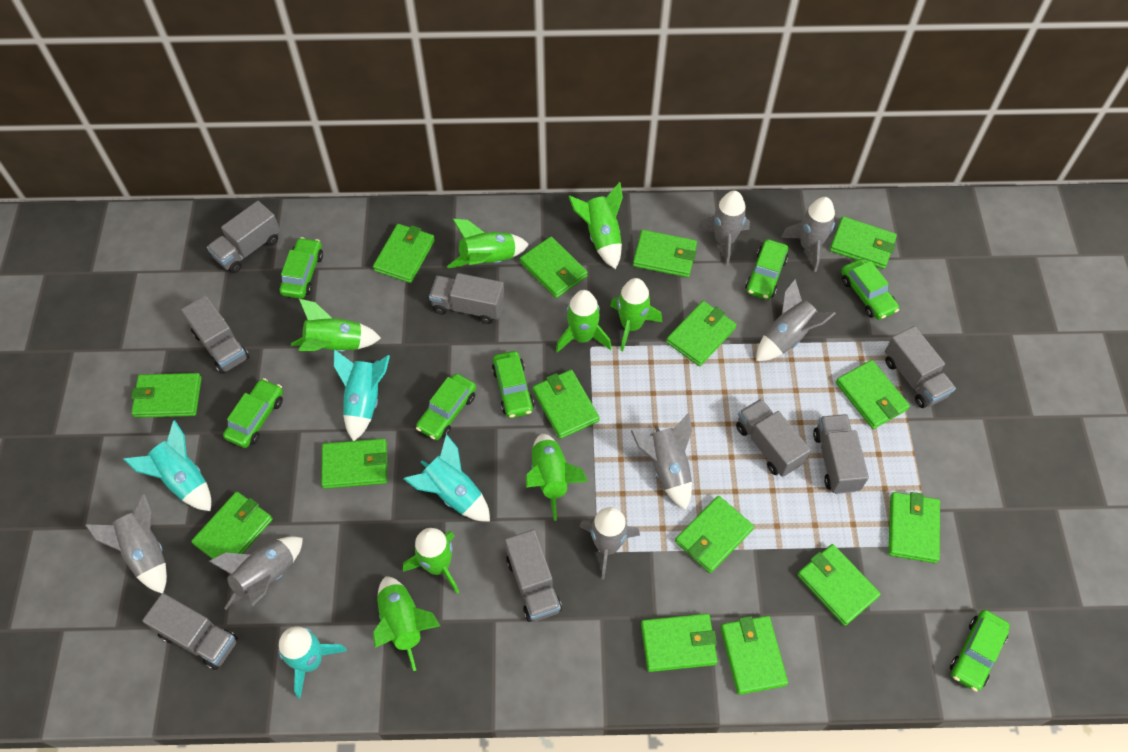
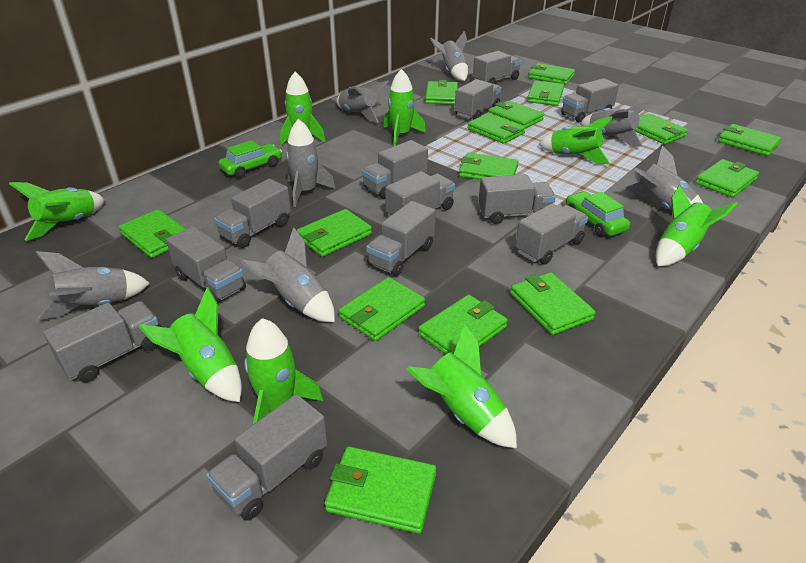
green car: 7 -> 2
grey truck: 8 -> 12
turquoise rocket: 4 -> 0

